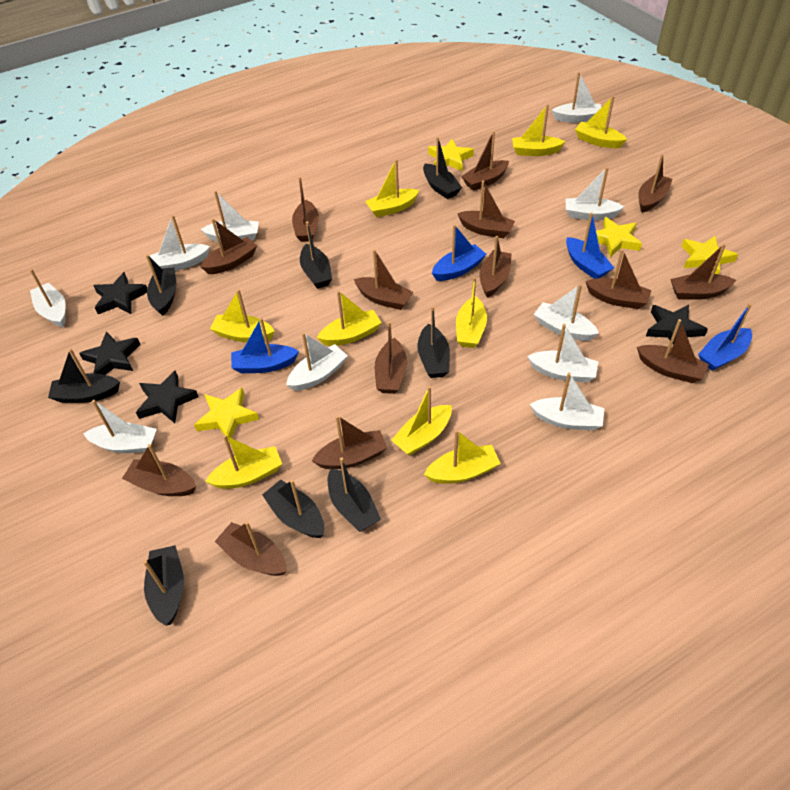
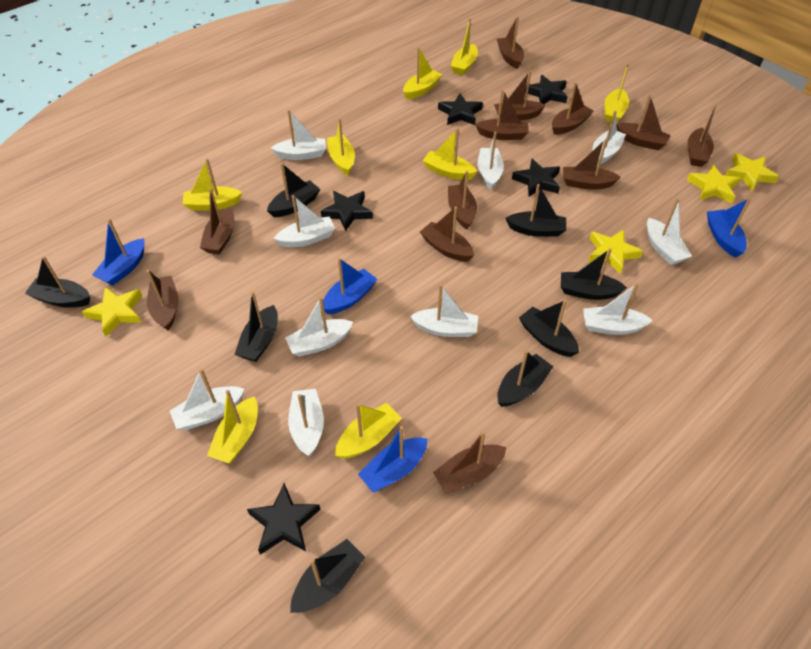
black star: 4 -> 5
brown boat: 14 -> 12
yellow boat: 9 -> 8

